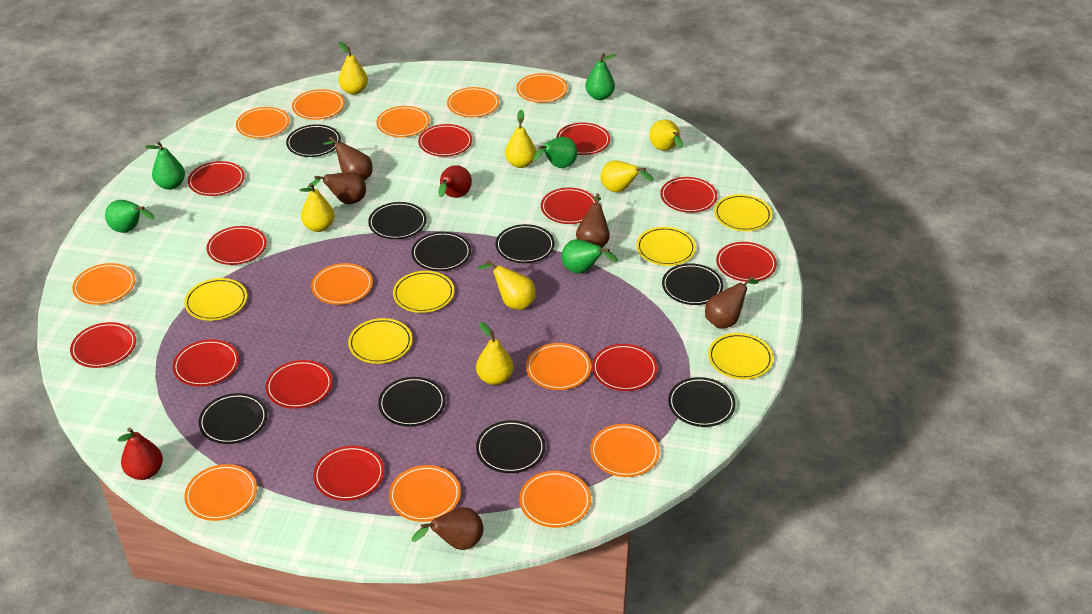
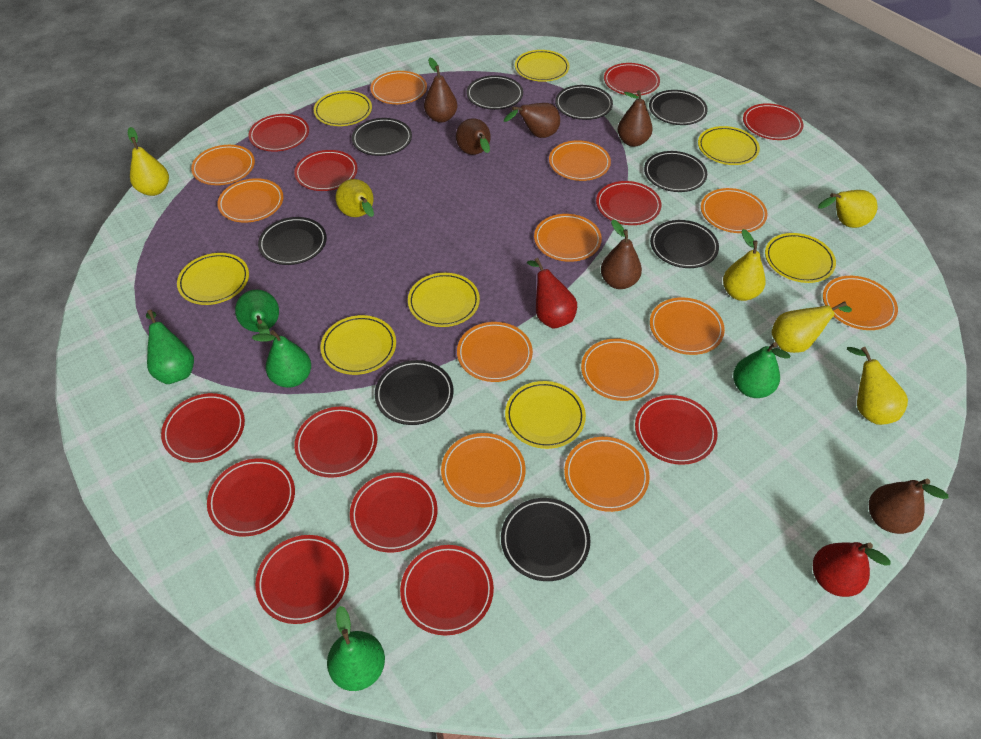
brown pear: 5 -> 6
yellow pear: 7 -> 6
yellow plate: 6 -> 8

